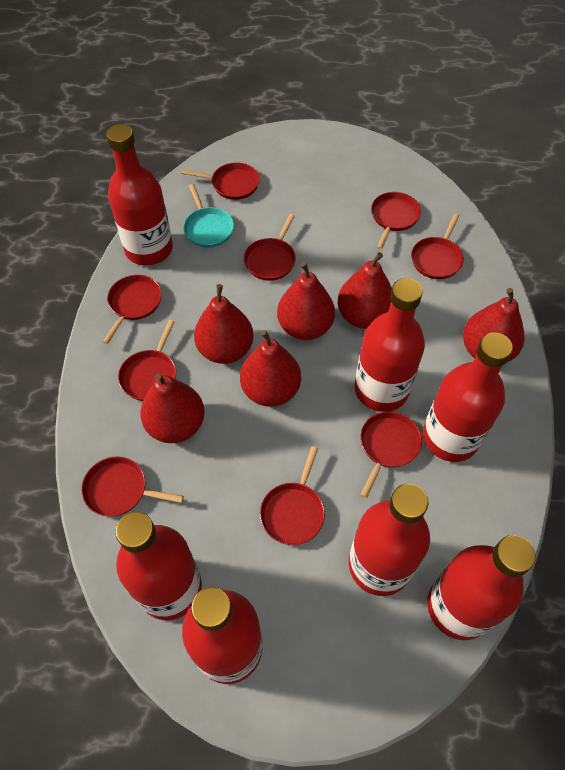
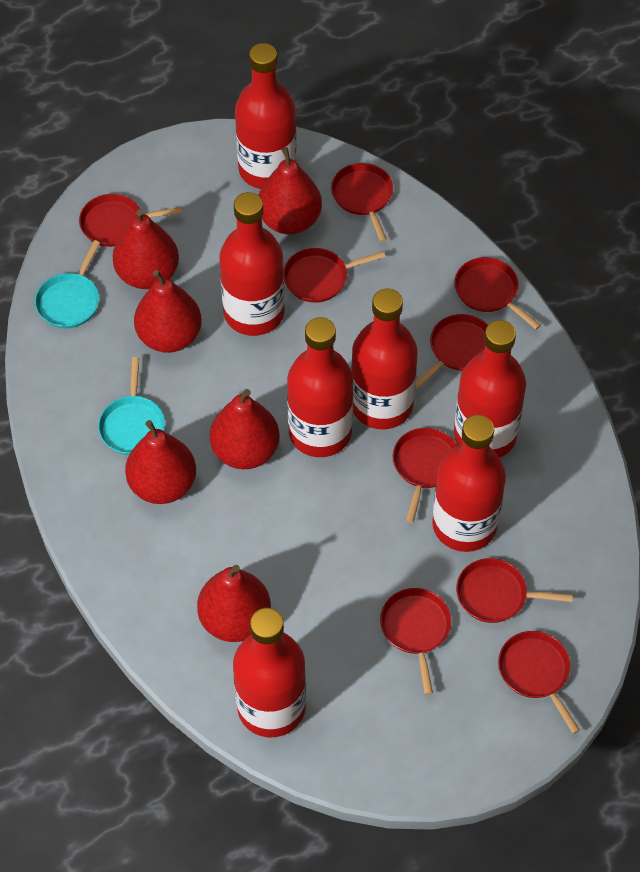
turquoise pan: 1 -> 2

